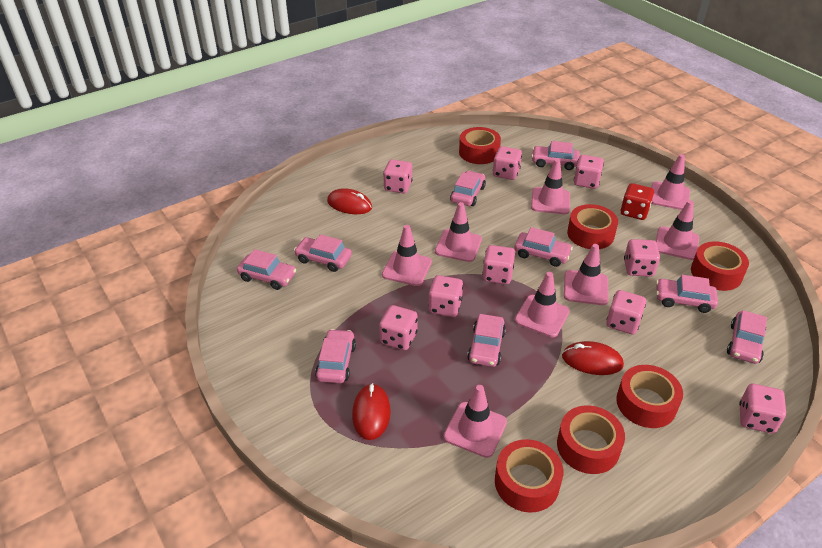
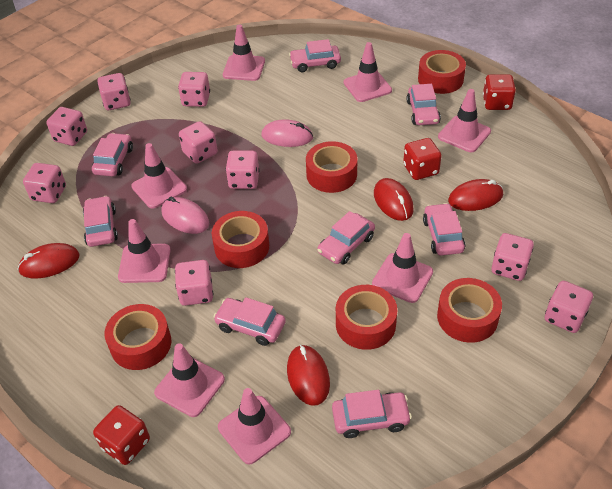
pink car: 9 -> 8
pink mouse: 0 -> 2
red dice: 1 -> 3
red mouse: 3 -> 4

